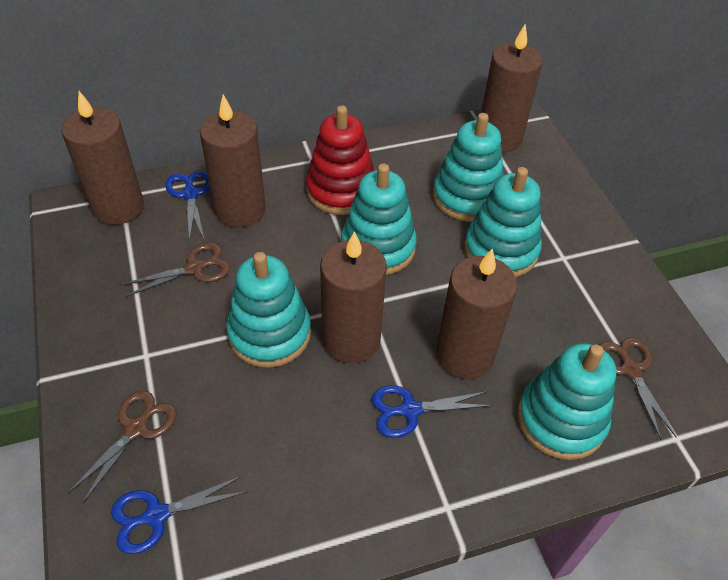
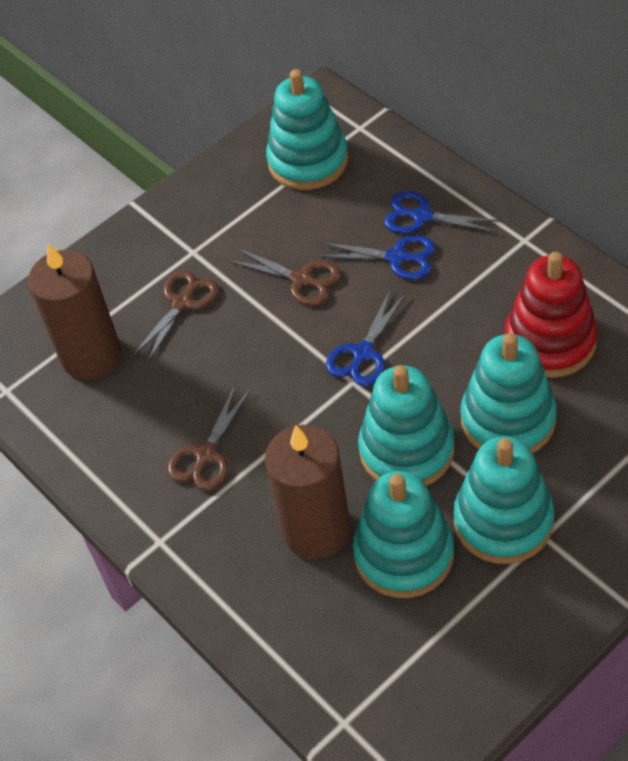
brown candle: 5 -> 2

